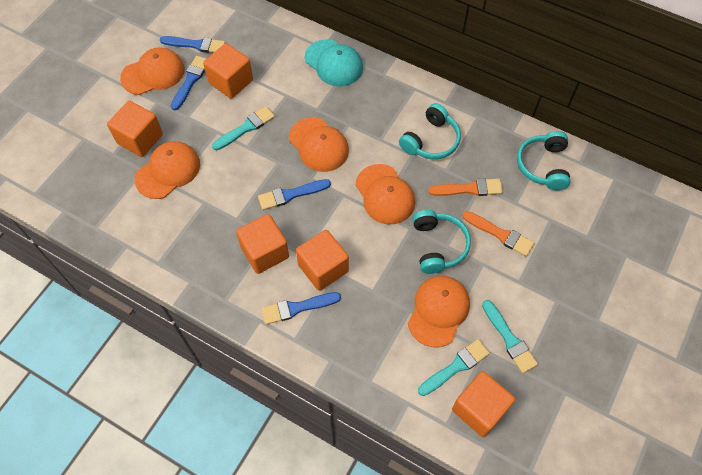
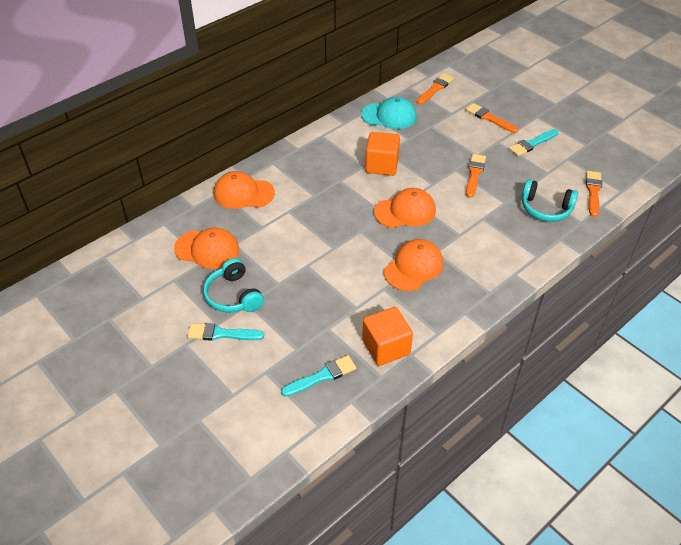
blue brush: 4 -> 0
orange brush: 2 -> 4
orange cap: 5 -> 4
orange cube: 5 -> 2
turquoise headphones: 3 -> 2

